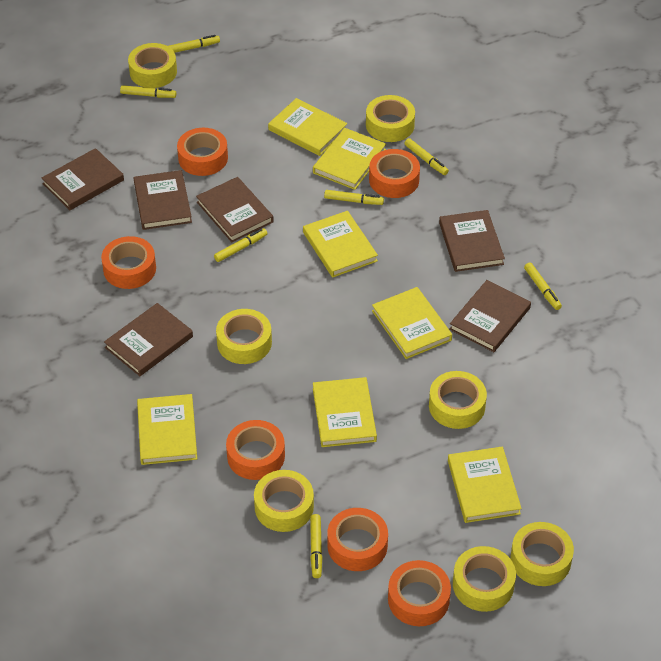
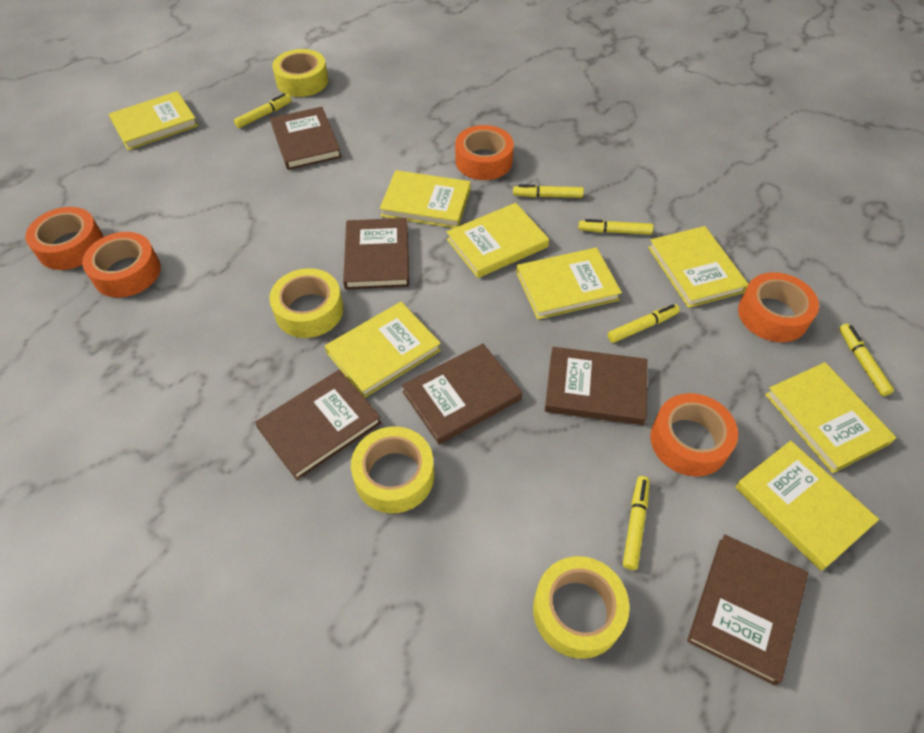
orange tape: 6 -> 5
yellow book: 7 -> 8
yellow marker: 7 -> 6
yellow tape: 7 -> 4

